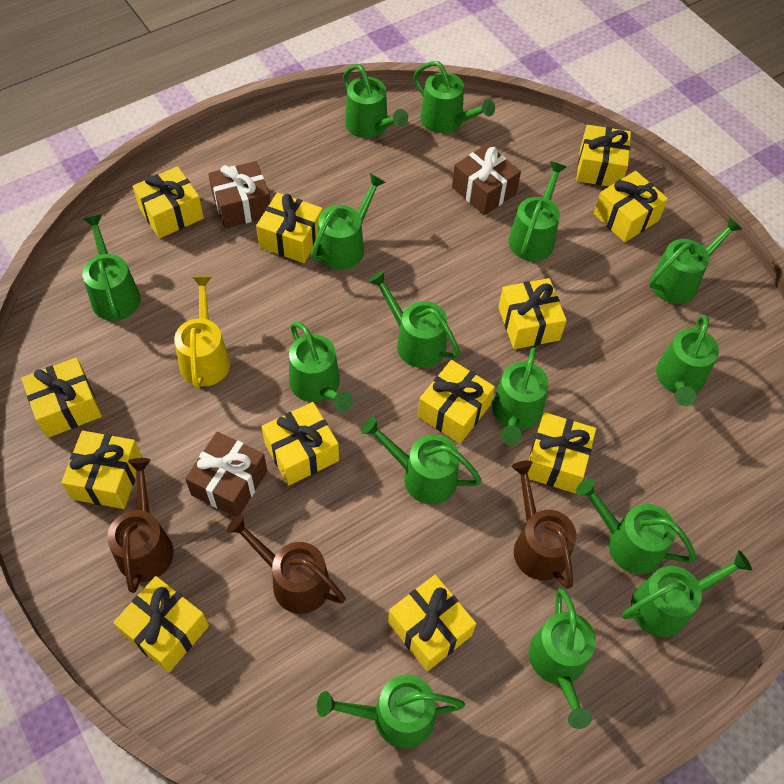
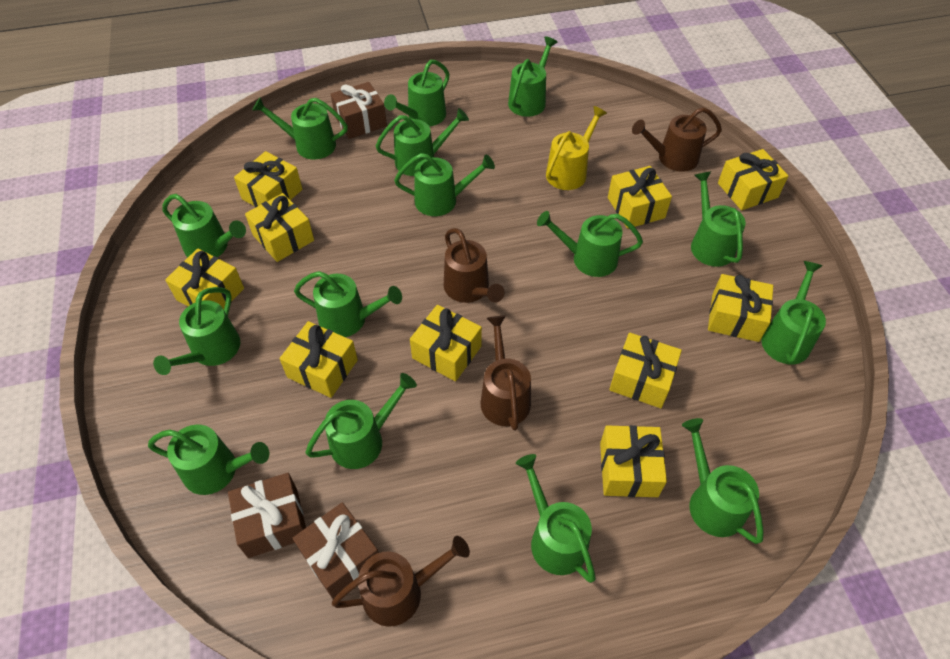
brown watering can: 3 -> 4
yellow gift: 12 -> 10

